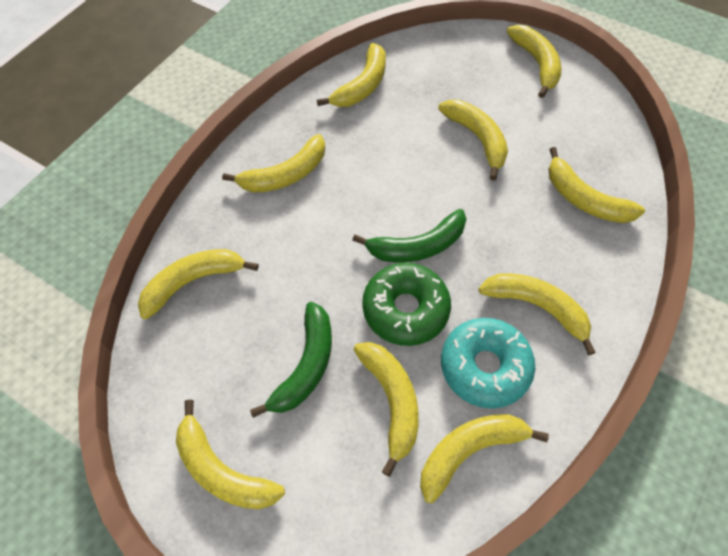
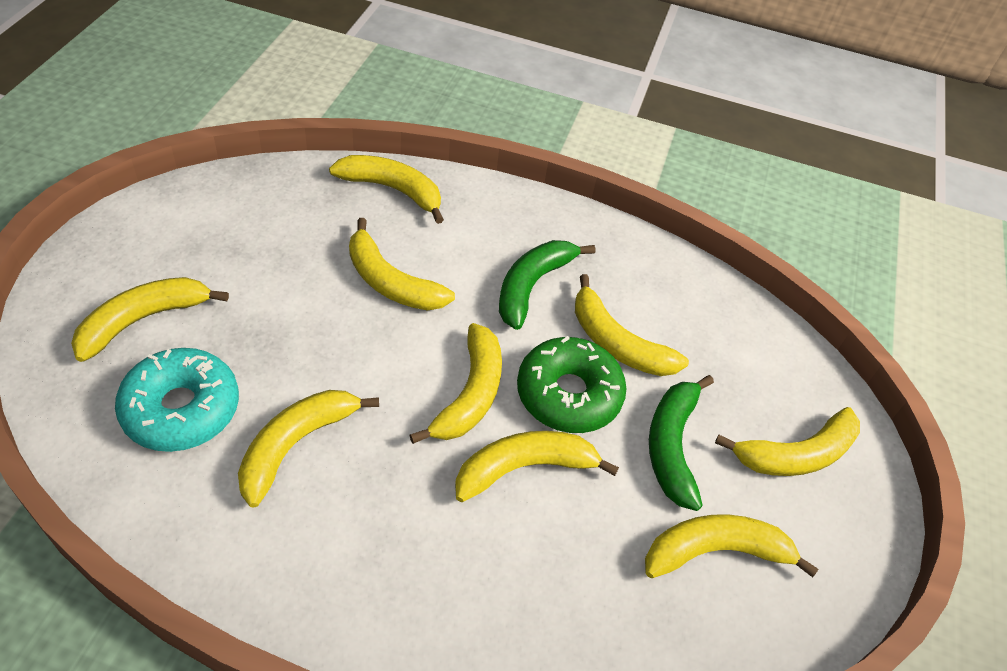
yellow banana: 10 -> 9

